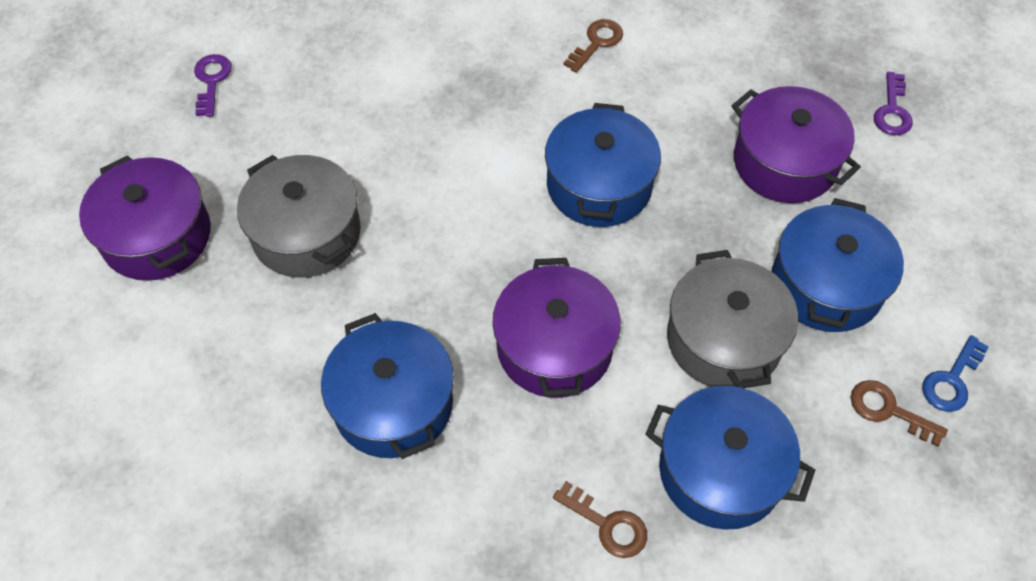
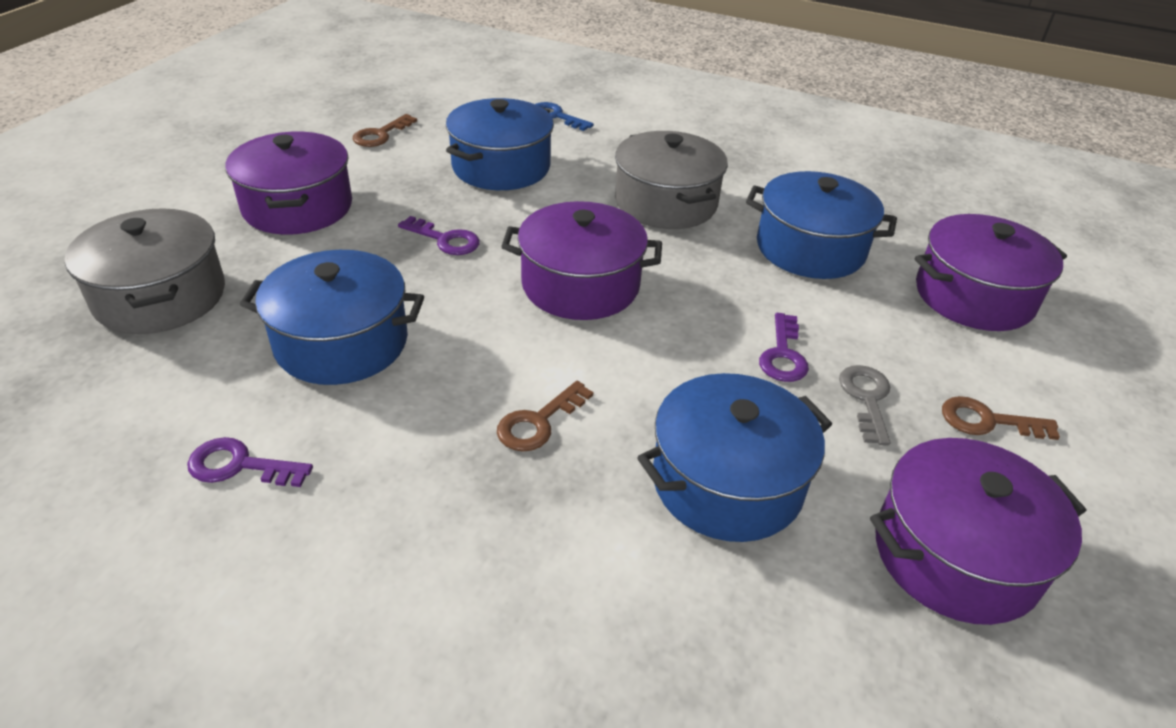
grey key: 0 -> 1
purple key: 2 -> 3
purple pot: 3 -> 4

